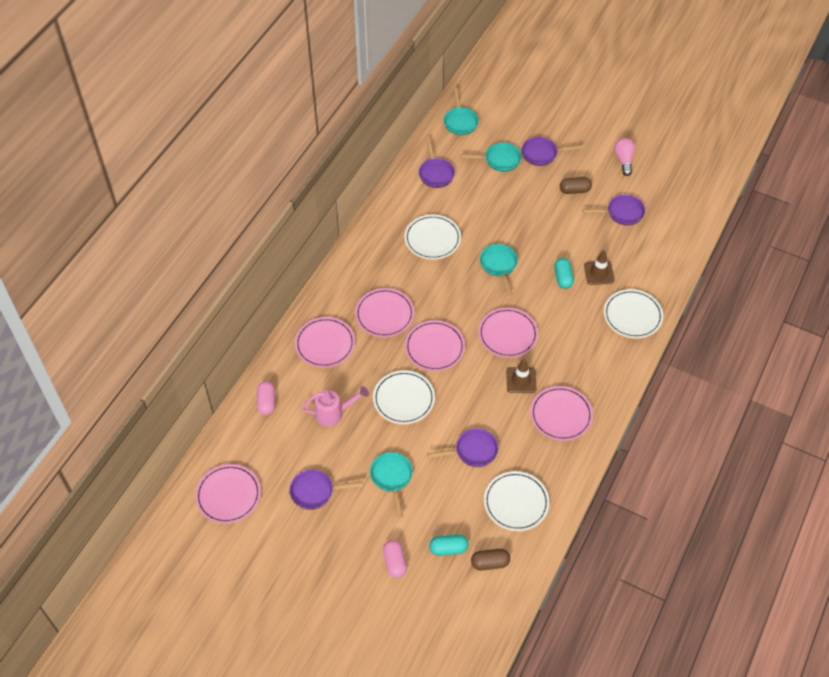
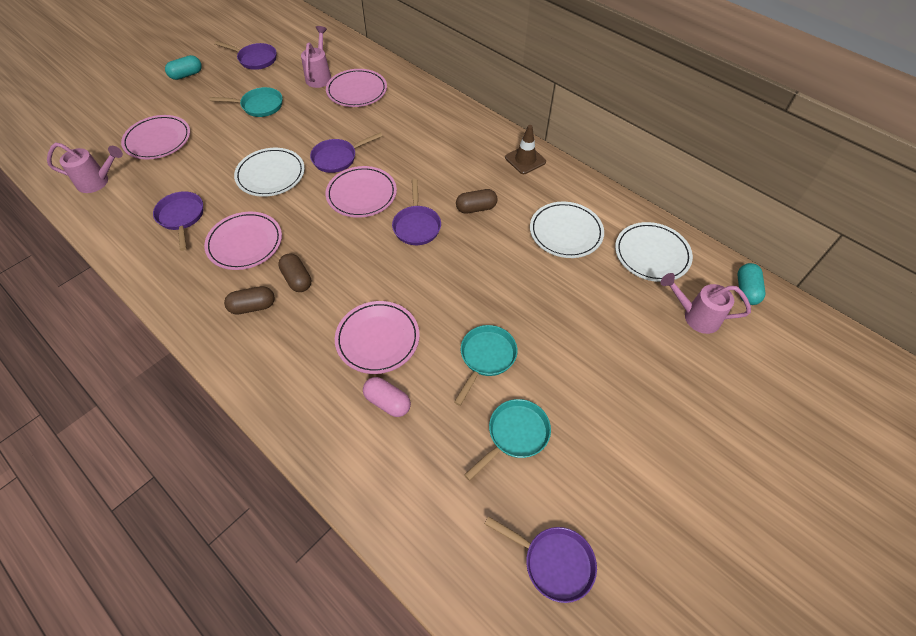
brown capsule: 2 -> 3
brown traffic cone: 2 -> 1
pink capsule: 2 -> 1
pink light bulb: 1 -> 0
pink plate: 6 -> 5
pink watering can: 1 -> 3
turquoise pan: 4 -> 3
white plate: 4 -> 3

